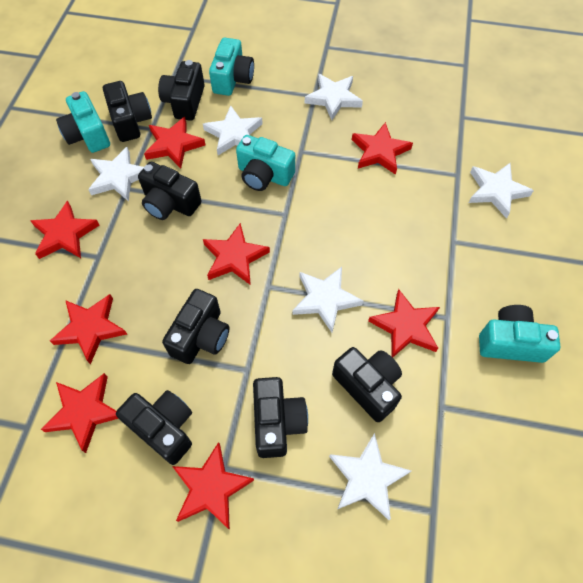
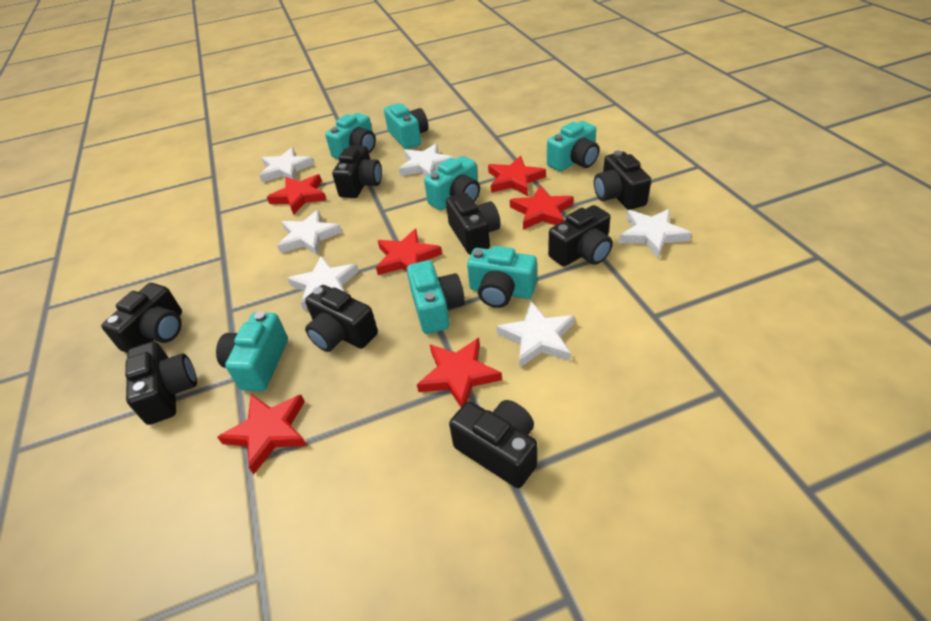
black camera: 7 -> 8
red star: 8 -> 6
turquoise camera: 4 -> 7

